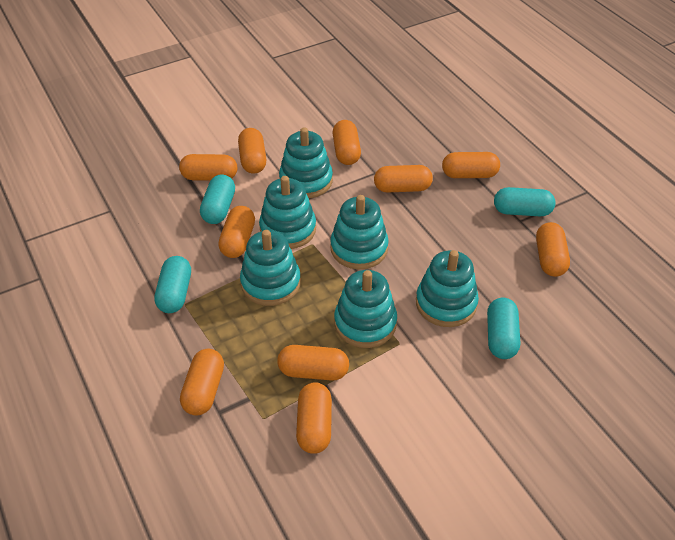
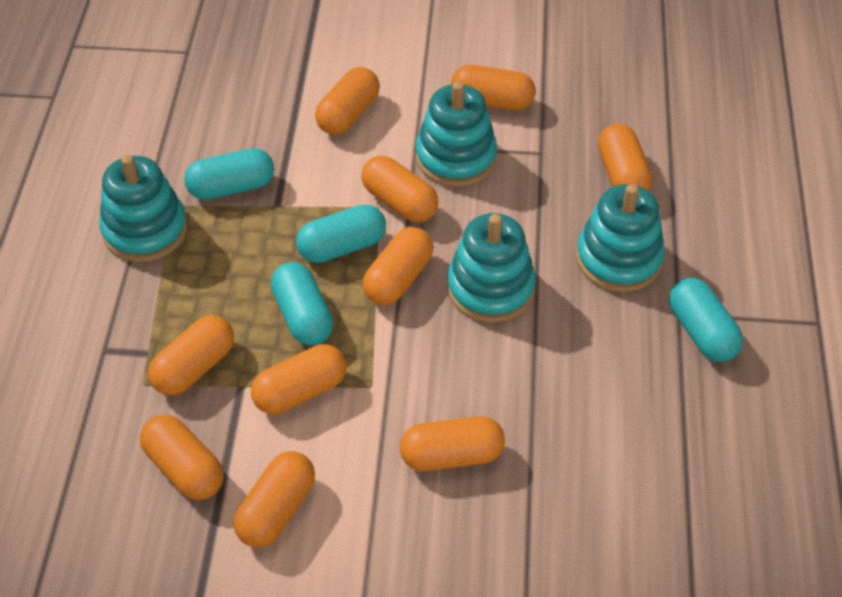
turquoise stacking toy: 6 -> 4

